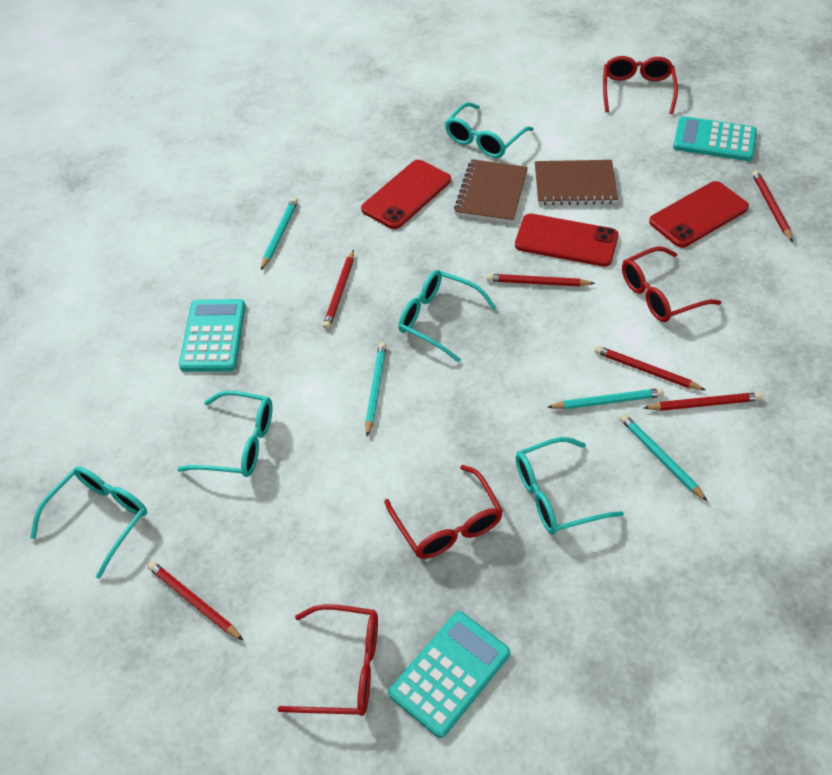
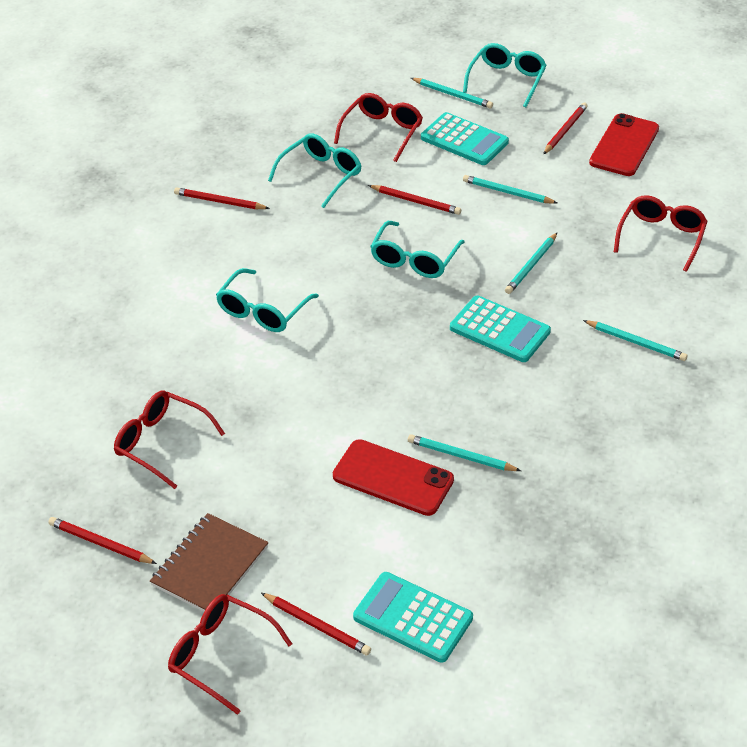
brown notebook: 2 -> 1
red pencil: 6 -> 5
red phone: 3 -> 2
turquoise glasses: 5 -> 4
turquoise pencil: 4 -> 5

